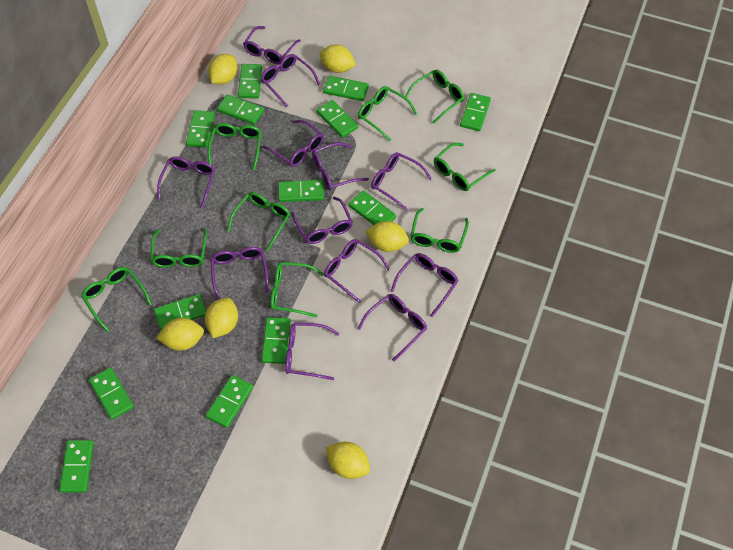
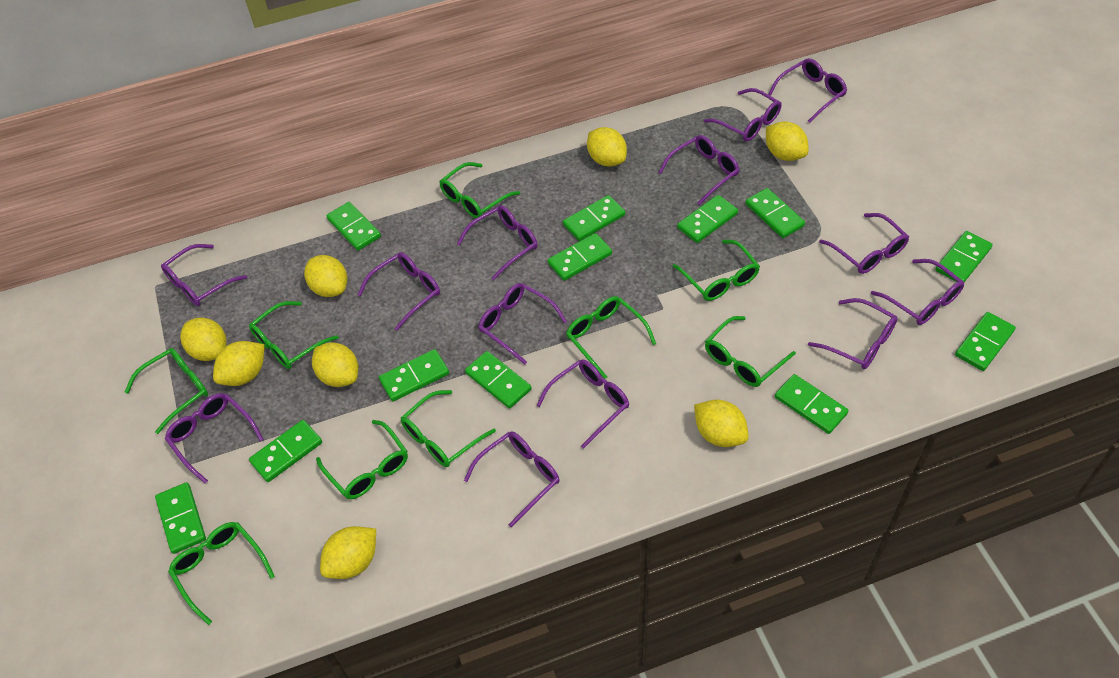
green domino: 13 -> 12
purple glasses: 12 -> 13
yellow lemon: 6 -> 8

